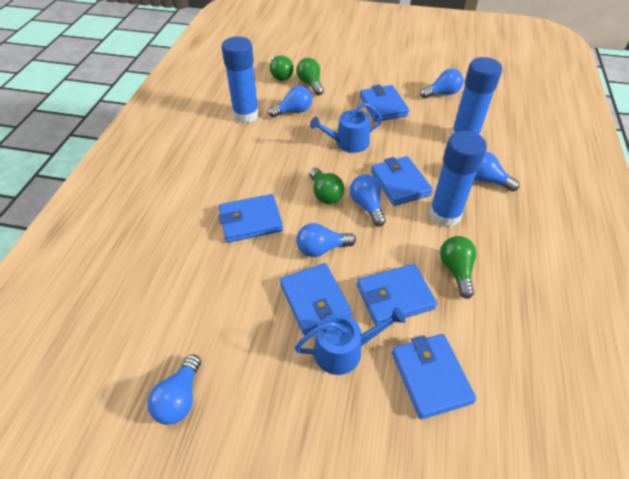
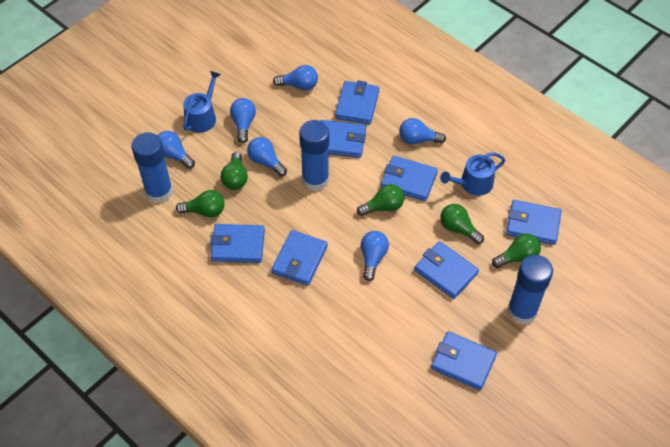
blue wallet: 6 -> 8
green light bulb: 4 -> 5

